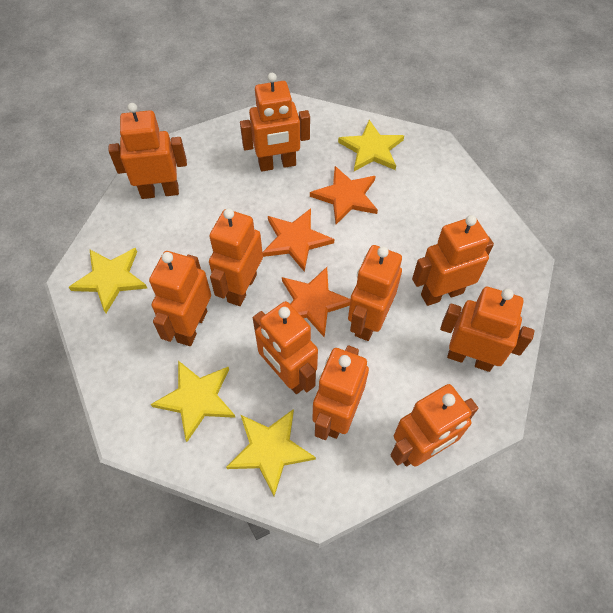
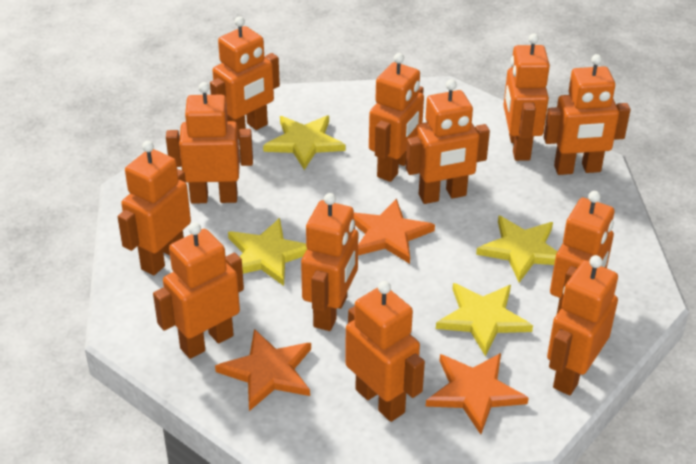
orange robot: 10 -> 12

